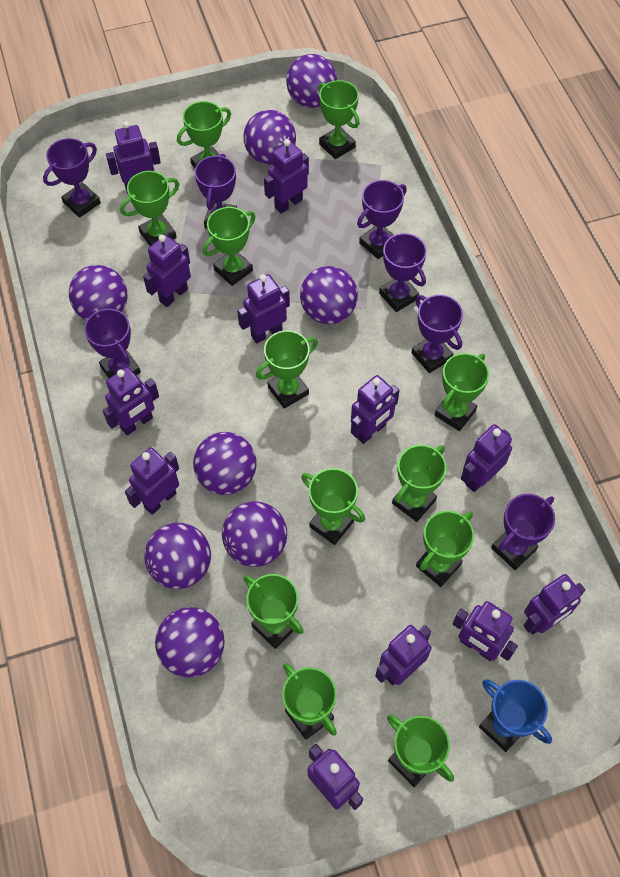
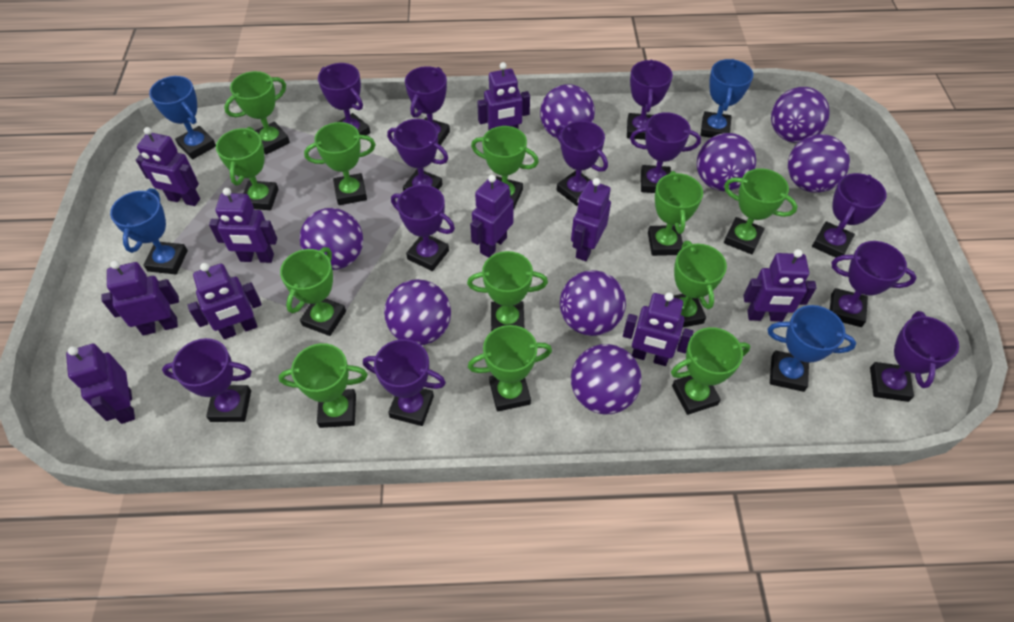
blue trophy: 1 -> 4
purple robot: 12 -> 10
purple trophy: 7 -> 12

